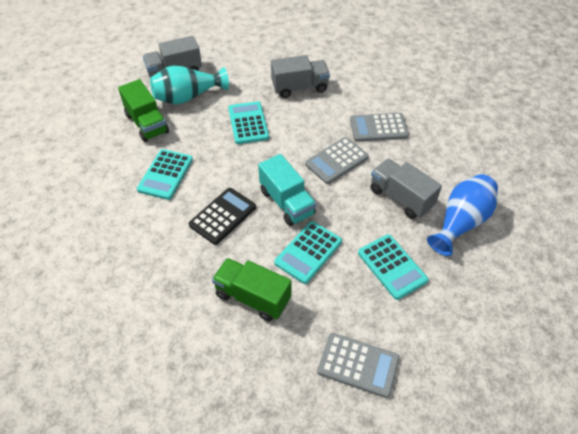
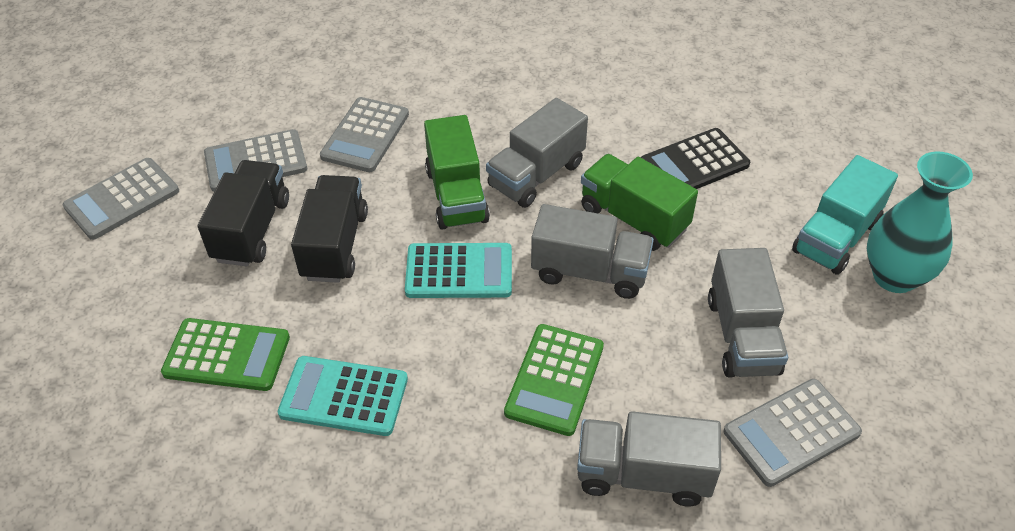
black truck: 0 -> 2
blue vase: 1 -> 0
green calculator: 0 -> 2
grey calculator: 3 -> 4
grey truck: 3 -> 4
turquoise calculator: 4 -> 2

